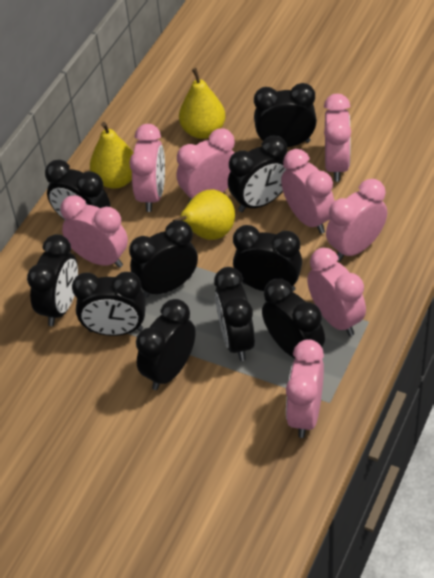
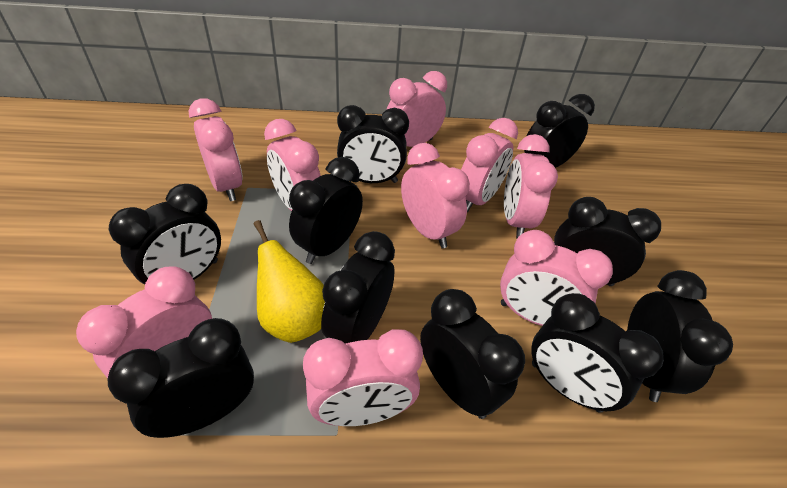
pink clock: 8 -> 9
yellow pear: 3 -> 1

